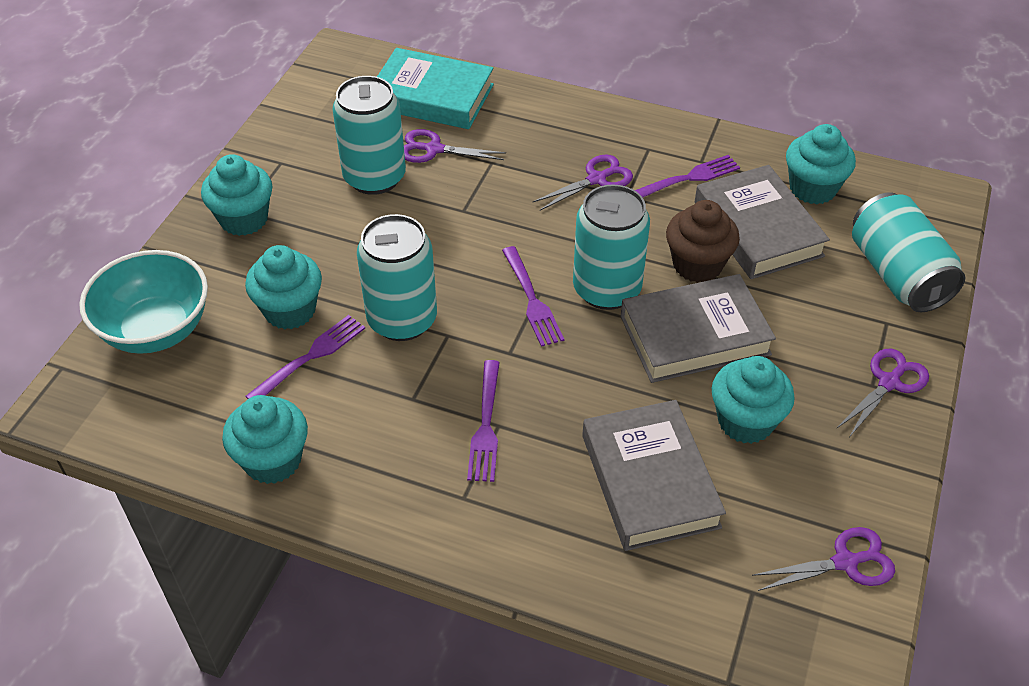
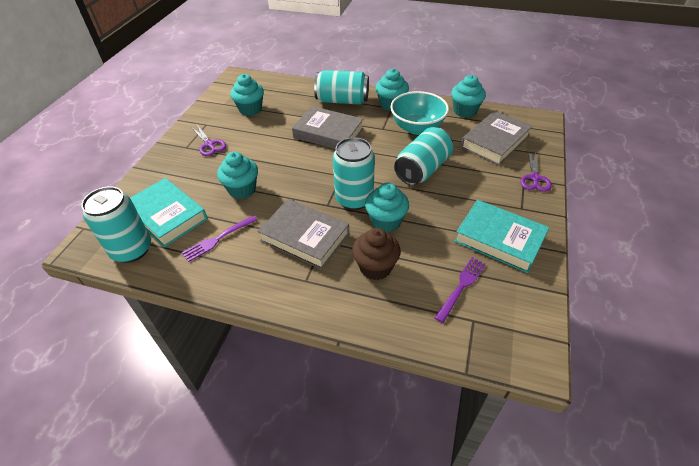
purple fork: 4 -> 2
purple scissors: 4 -> 2
turquoise book: 1 -> 2

